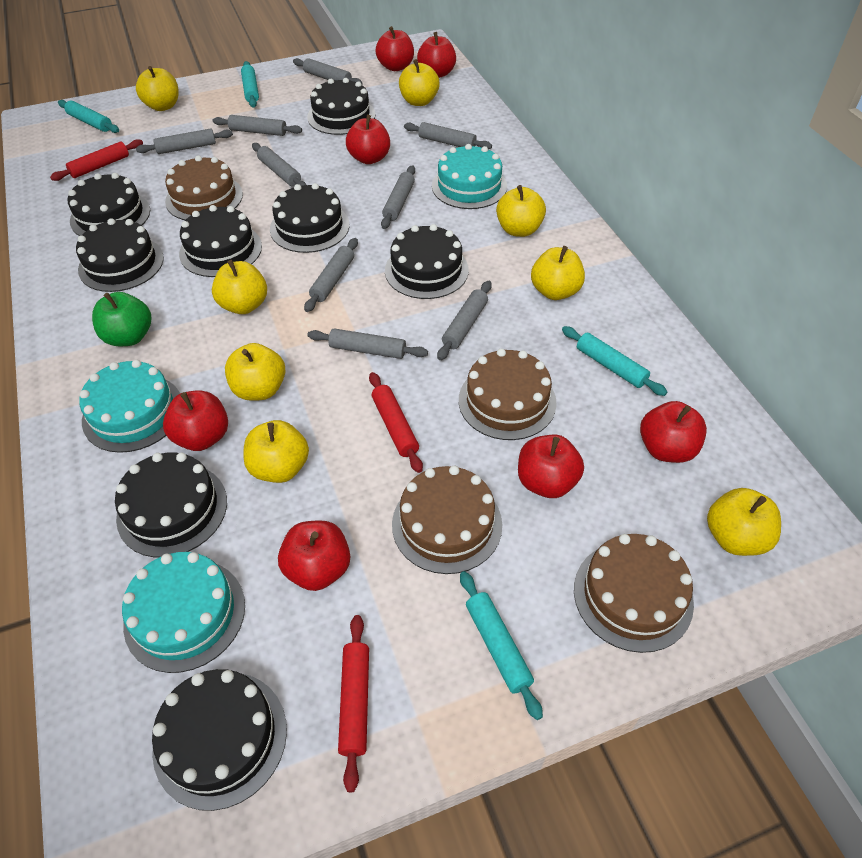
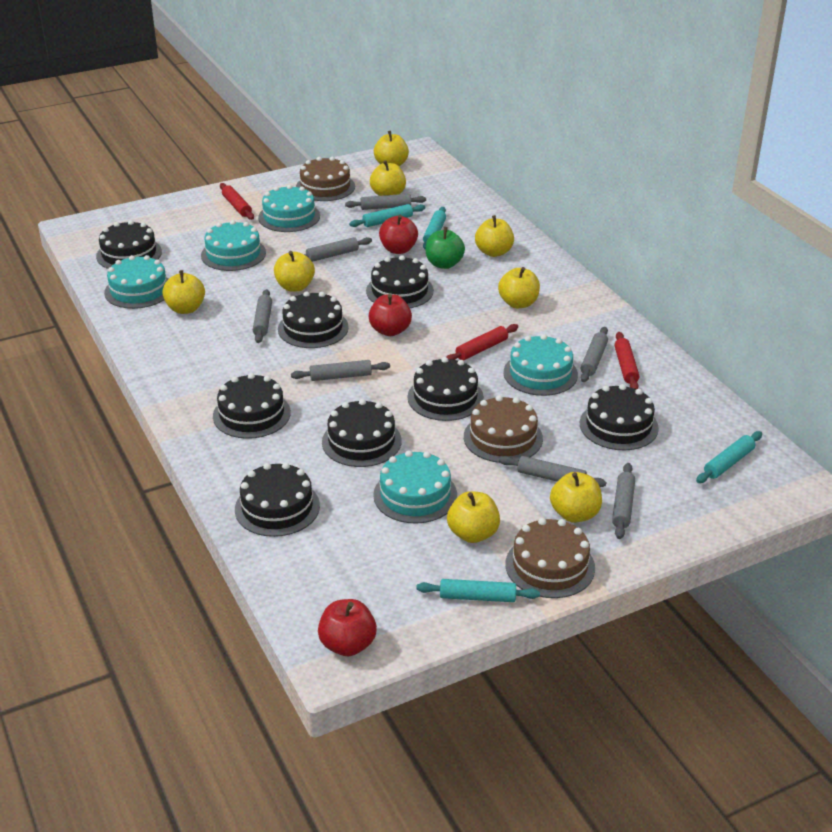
brown cake: 4 -> 3
grey rolling pin: 9 -> 7
red apple: 7 -> 3
turquoise cake: 3 -> 5

